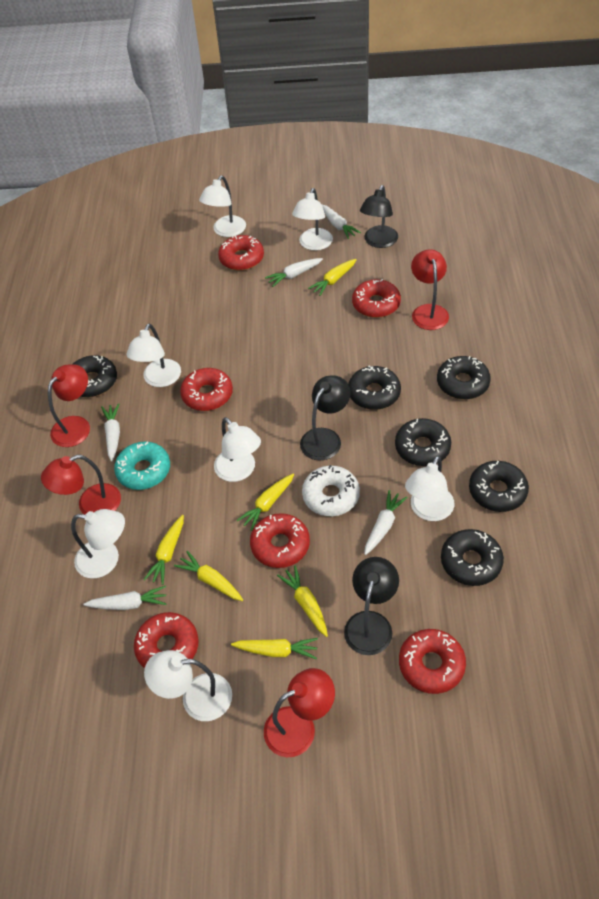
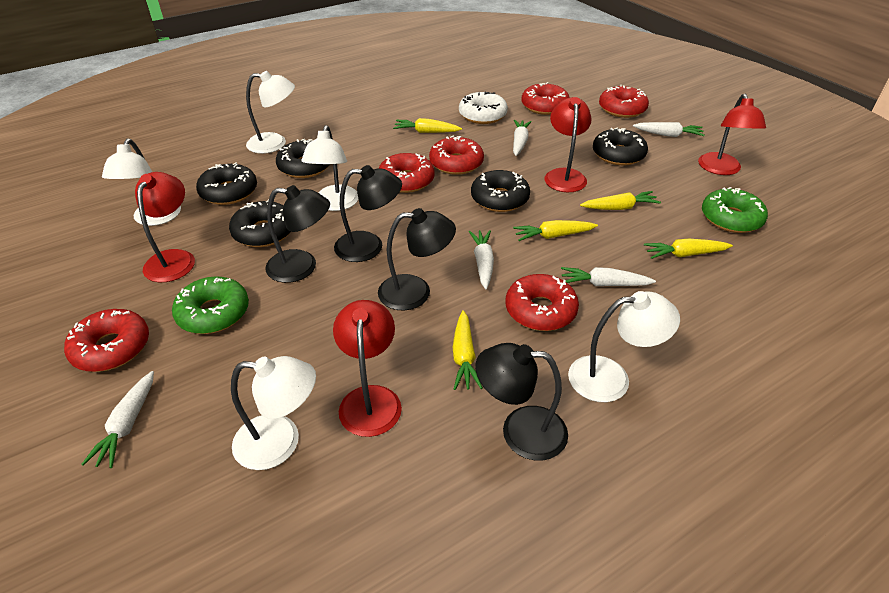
black donut: 6 -> 5
black lamp: 3 -> 4
green donut: 0 -> 2
turquoise donut: 1 -> 0
white lamp: 7 -> 5
yellow carrot: 6 -> 5

